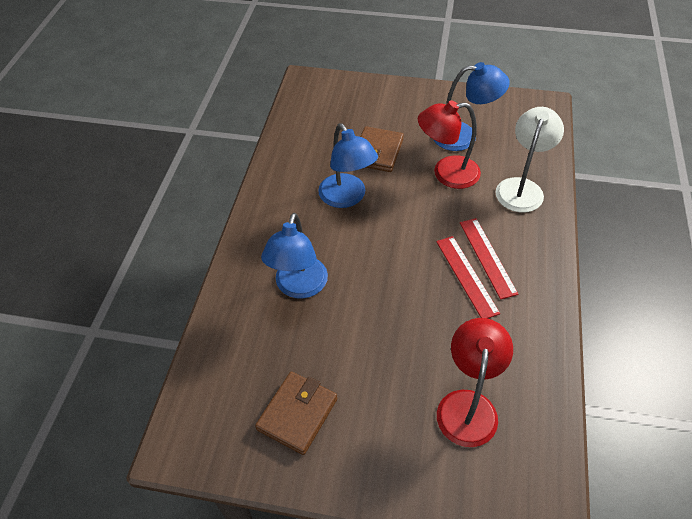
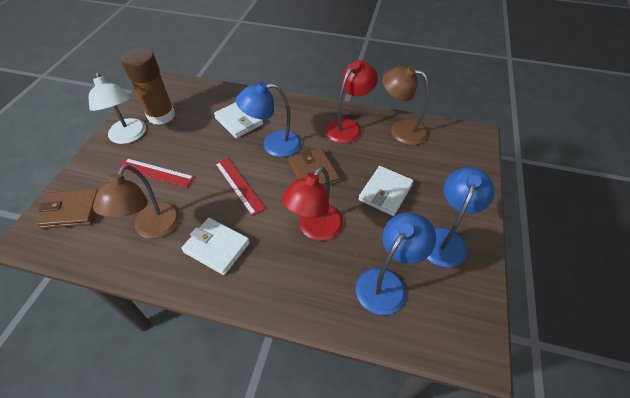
brown glue stick: 0 -> 1
brown lamp: 0 -> 2
white wallet: 0 -> 3

